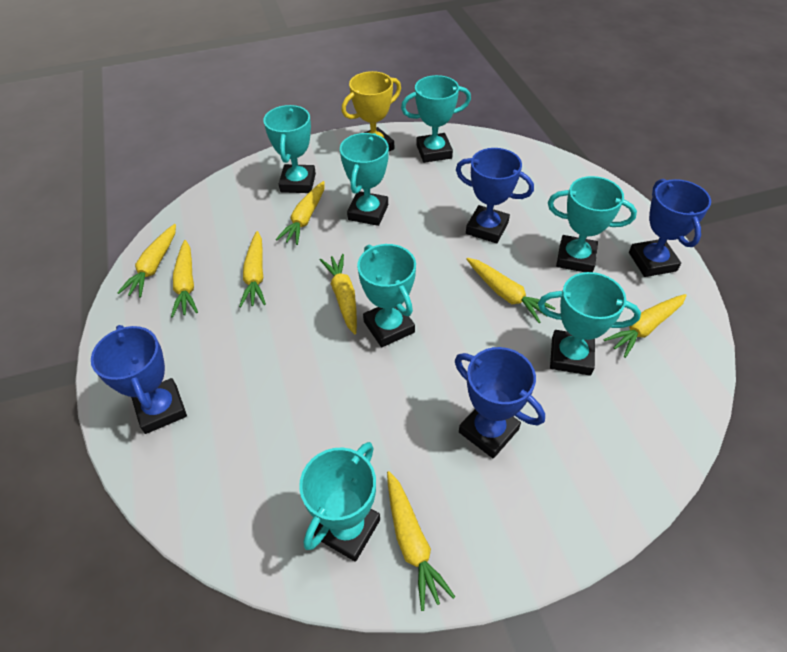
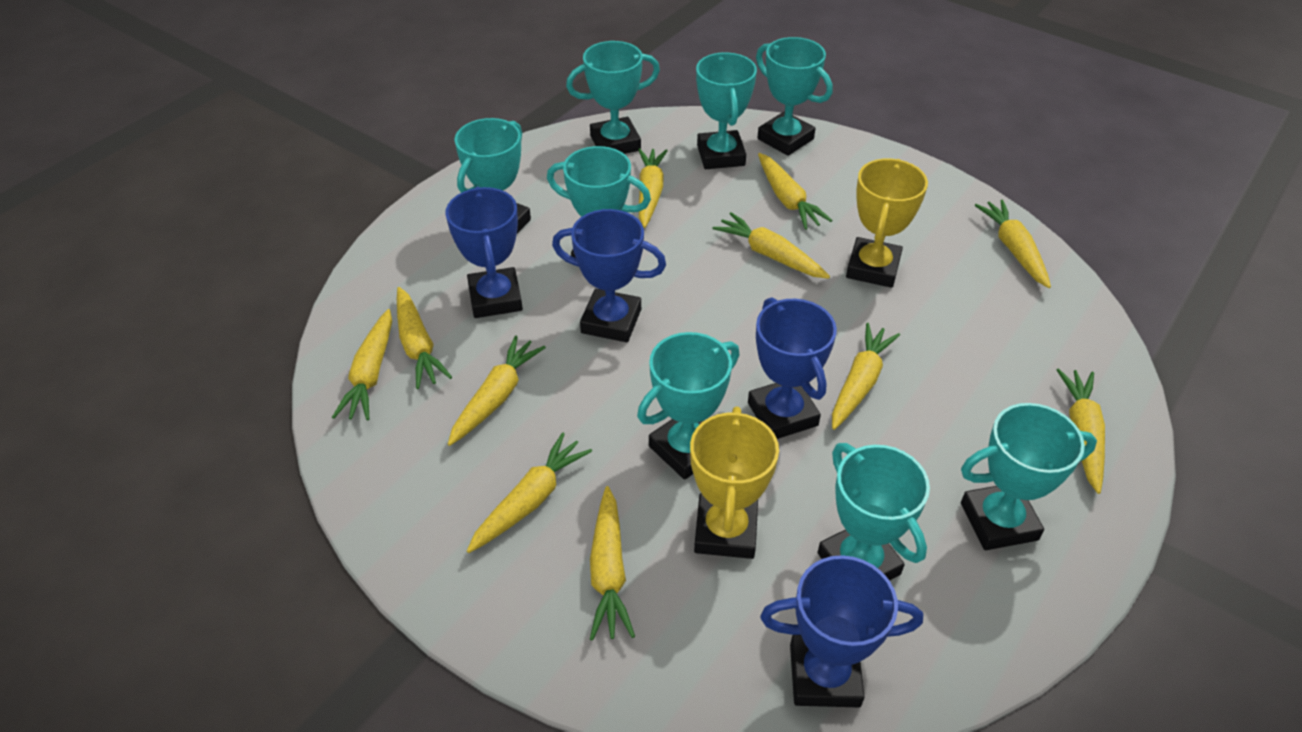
turquoise trophy: 7 -> 8
yellow carrot: 8 -> 11
yellow trophy: 1 -> 2

